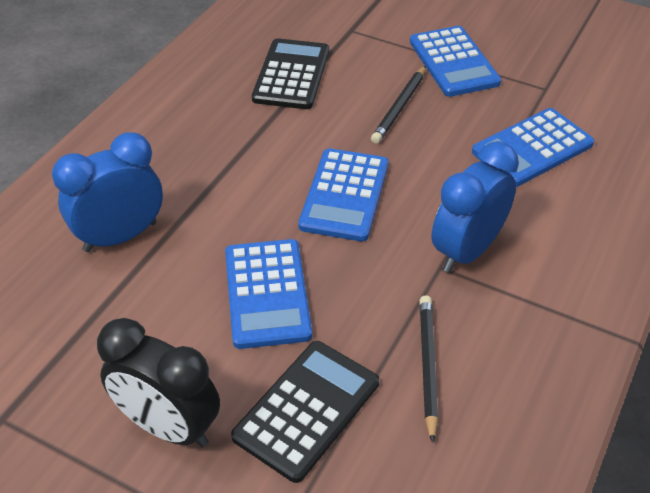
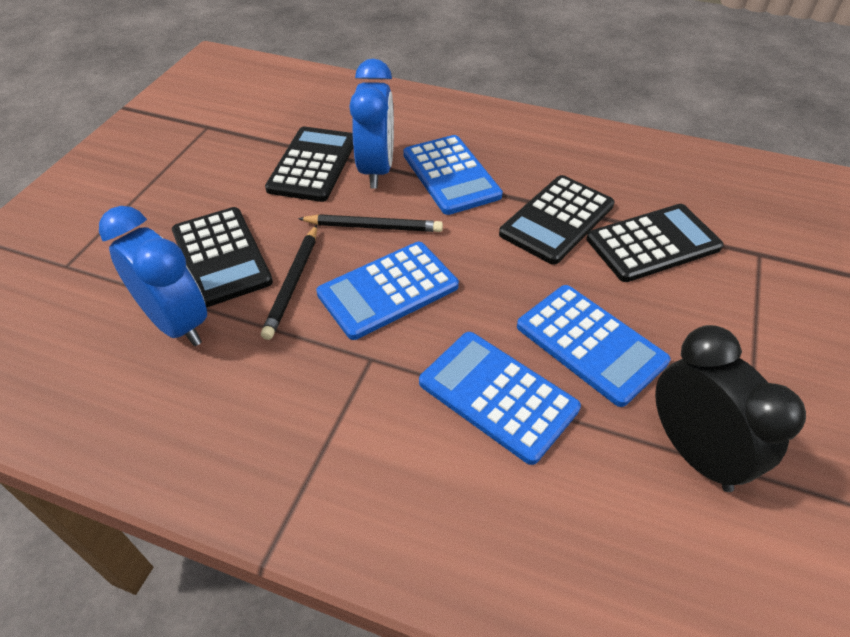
black calculator: 2 -> 4

